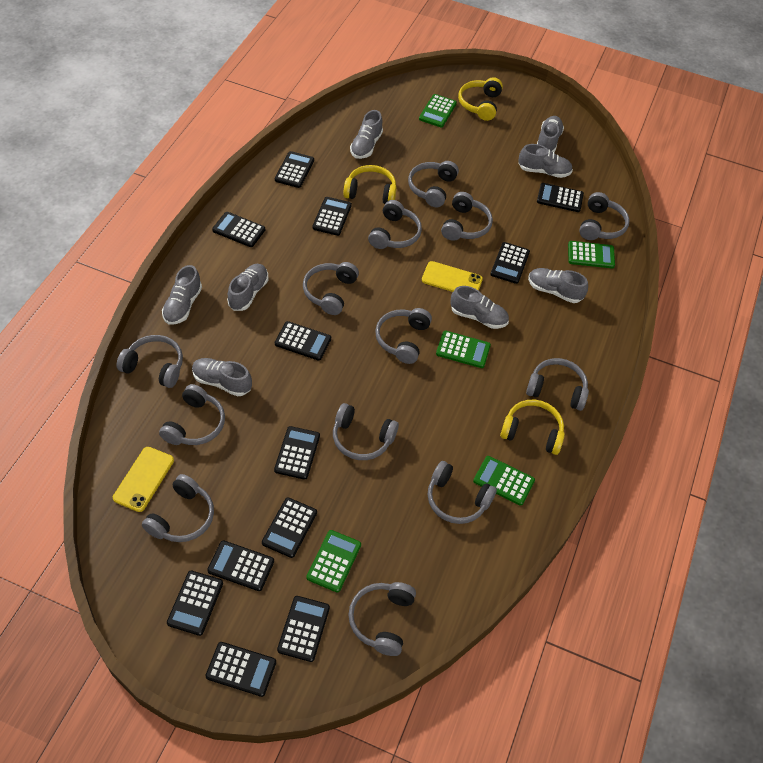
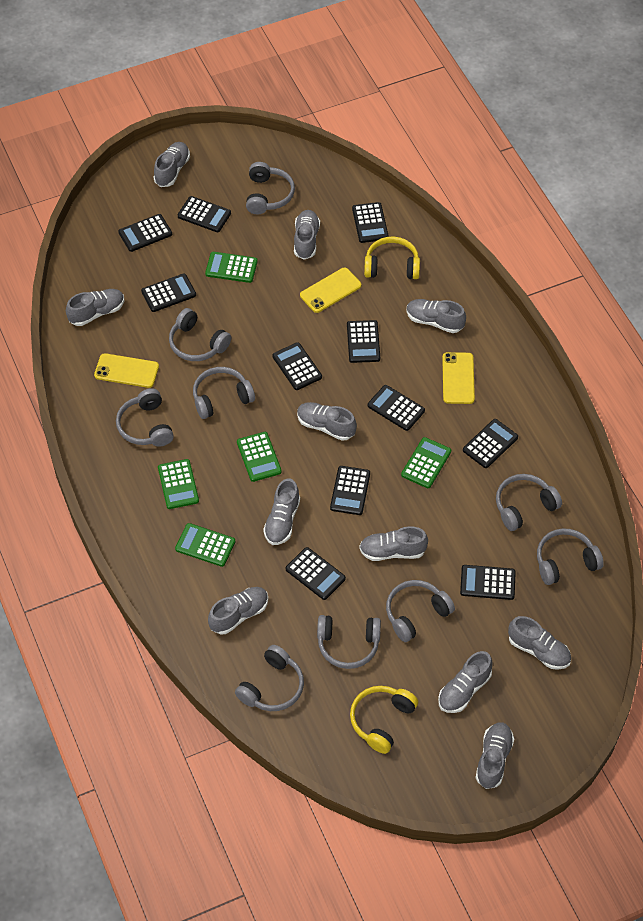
black calculator: 12 -> 11
grey headphones: 13 -> 9
grey shoe: 8 -> 11
yellow headphones: 3 -> 2
yellow phone: 2 -> 3

